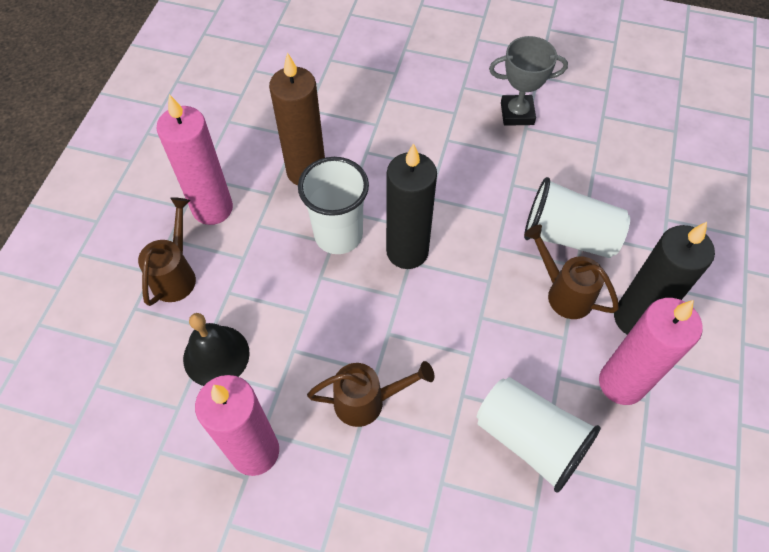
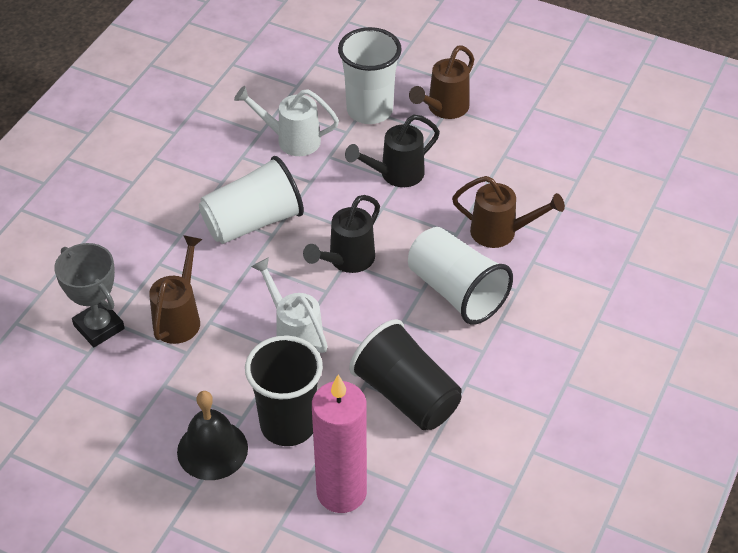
black candle: 2 -> 0
black cup: 0 -> 2
black watering can: 0 -> 2
brown candle: 1 -> 0
pink candle: 3 -> 1
white watering can: 0 -> 2

